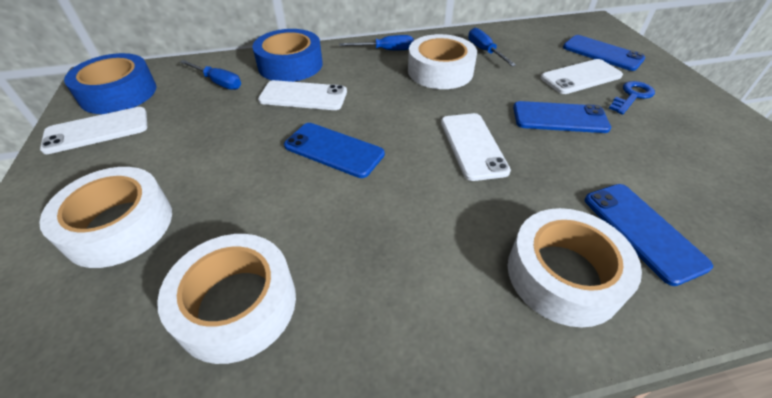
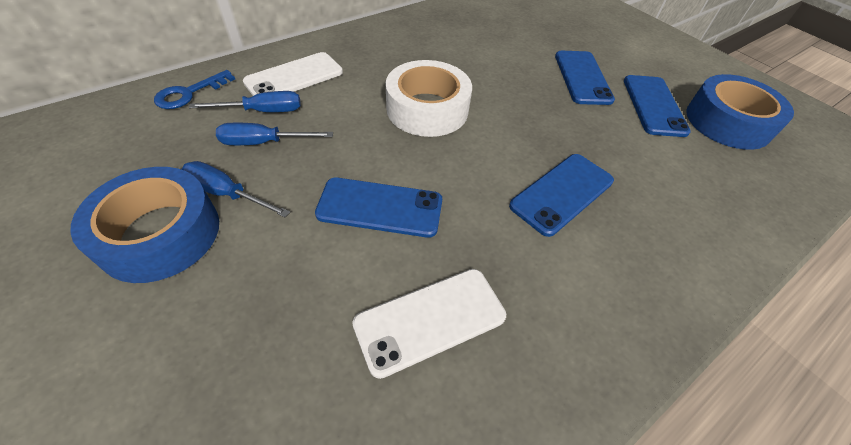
white phone: 4 -> 2
white tape: 4 -> 1

